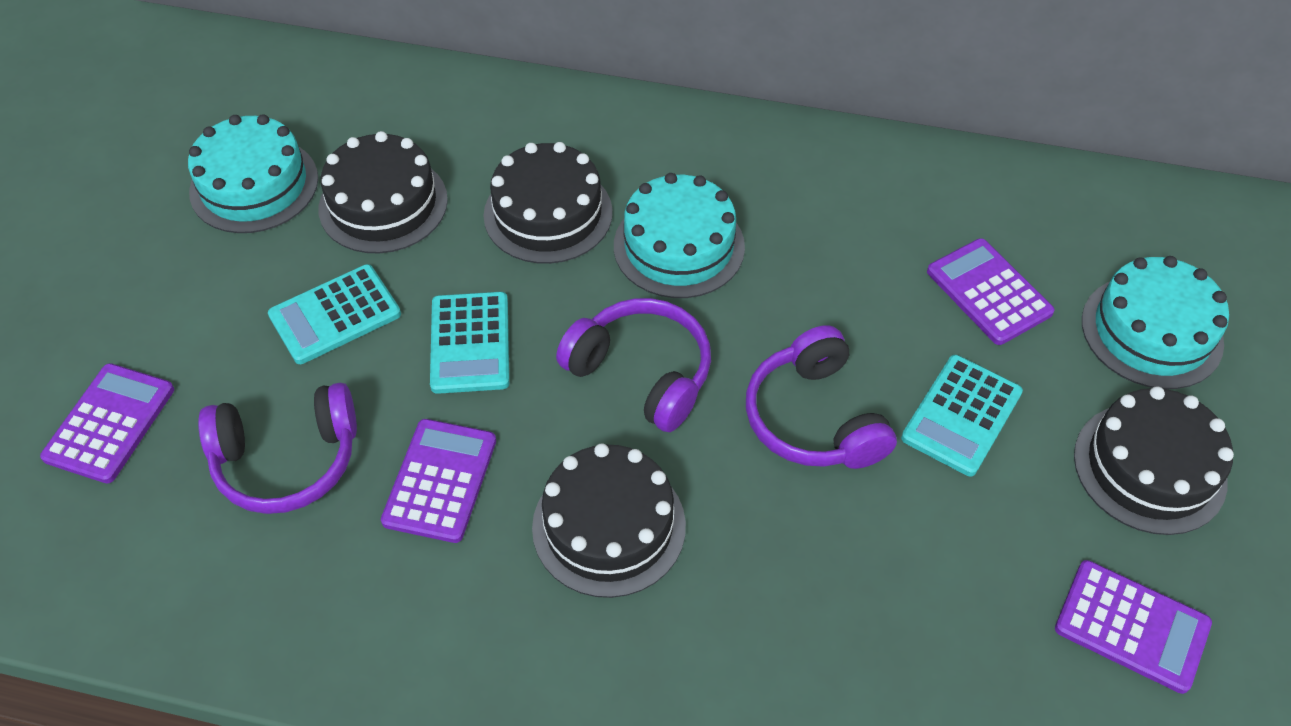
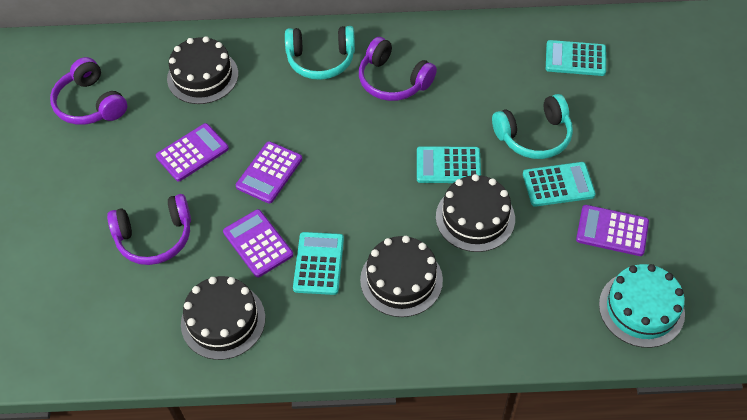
turquoise cake: 3 -> 1
turquoise calculator: 3 -> 4
turquoise headphones: 0 -> 2

